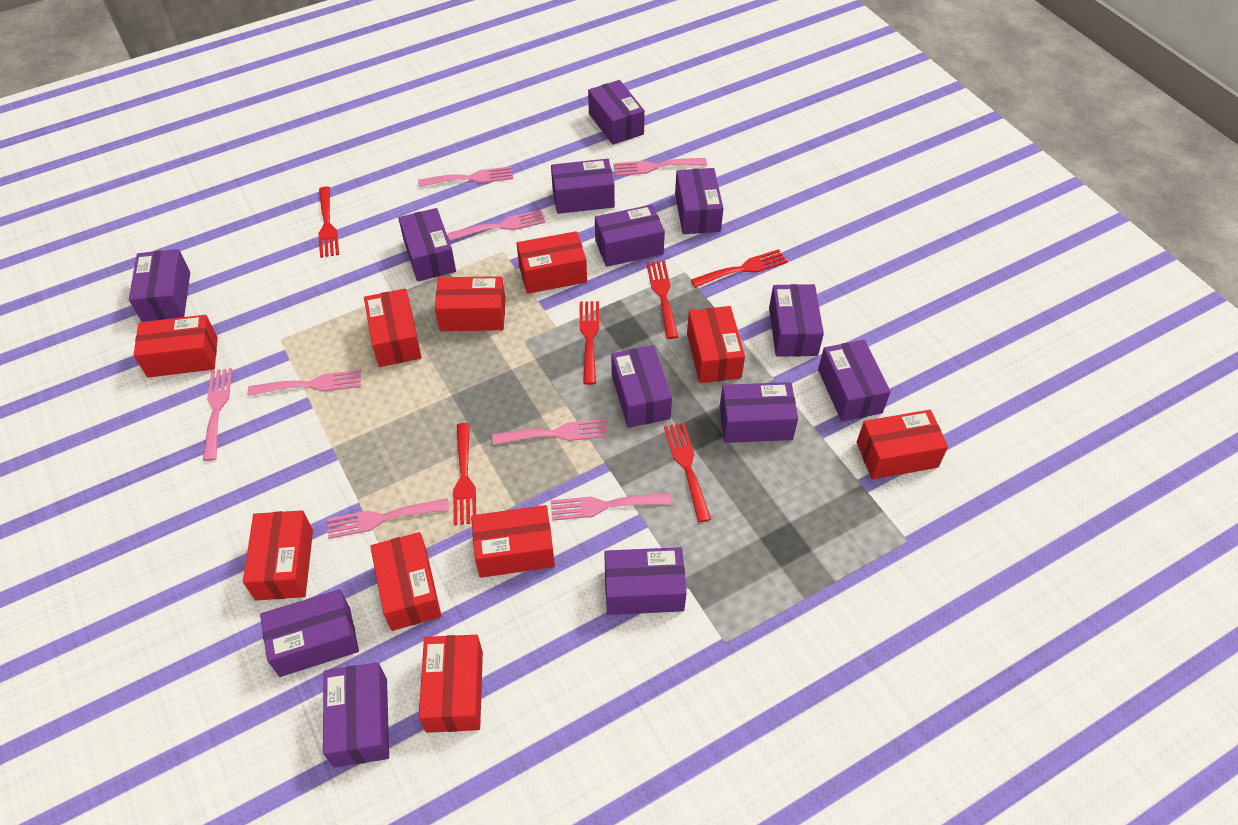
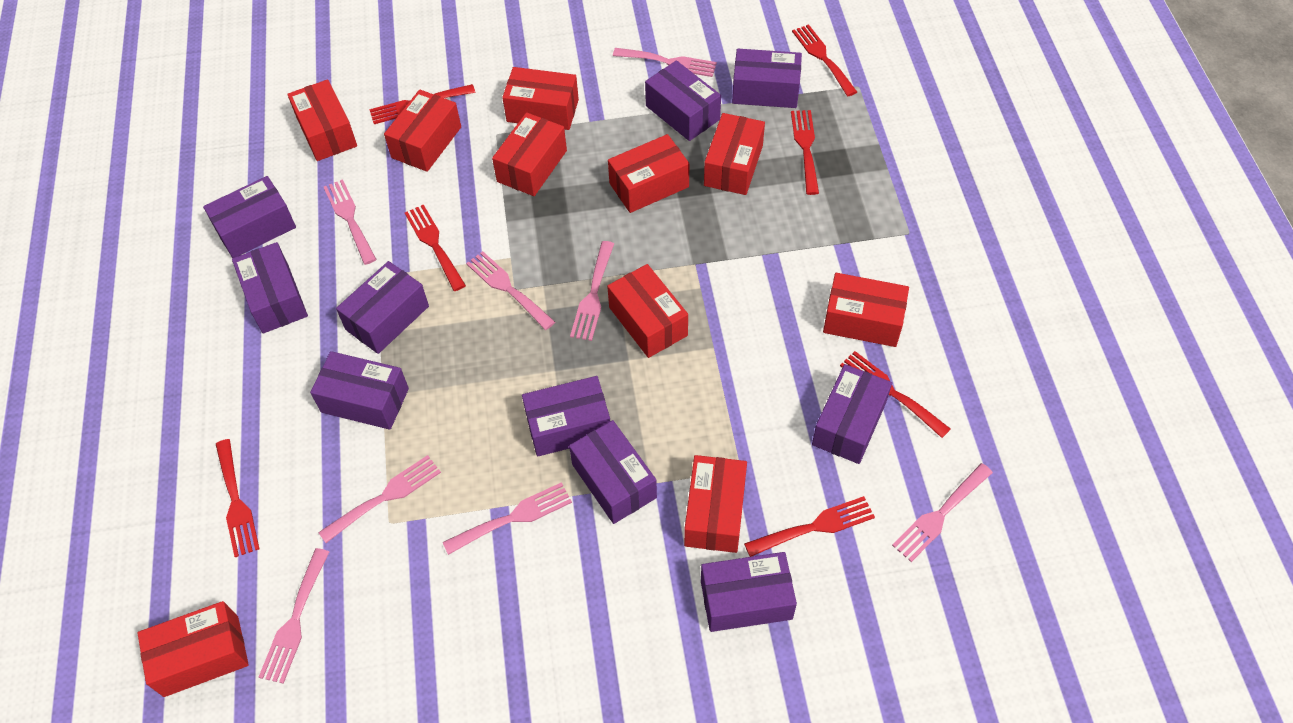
purple box: 13 -> 10
red fork: 6 -> 7

